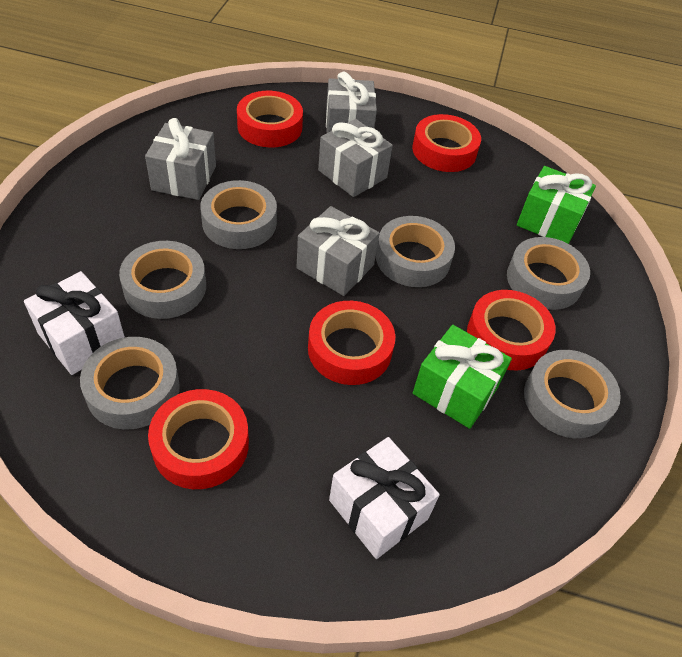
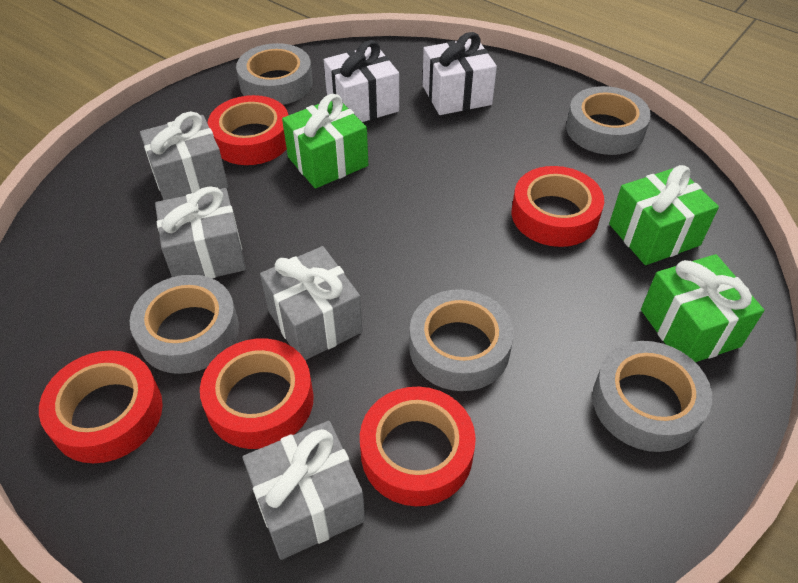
green gift: 2 -> 3
grey tape: 6 -> 5

